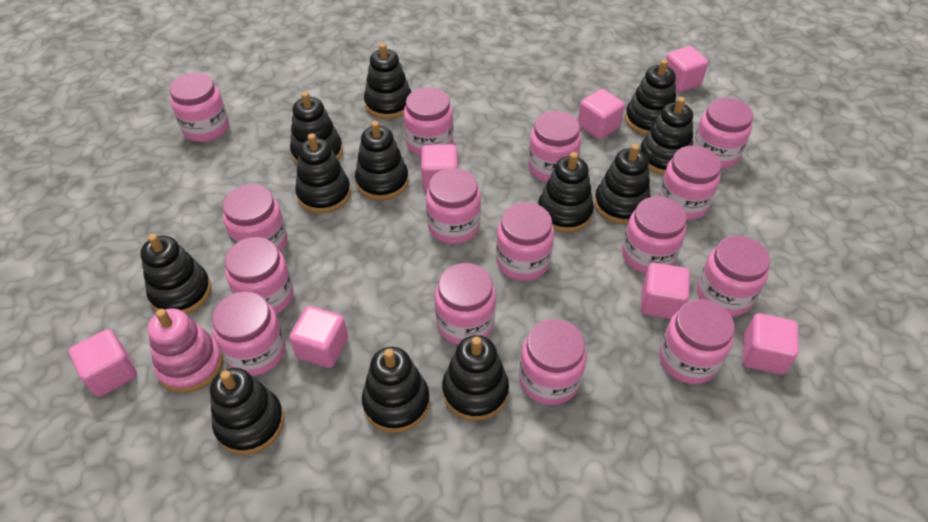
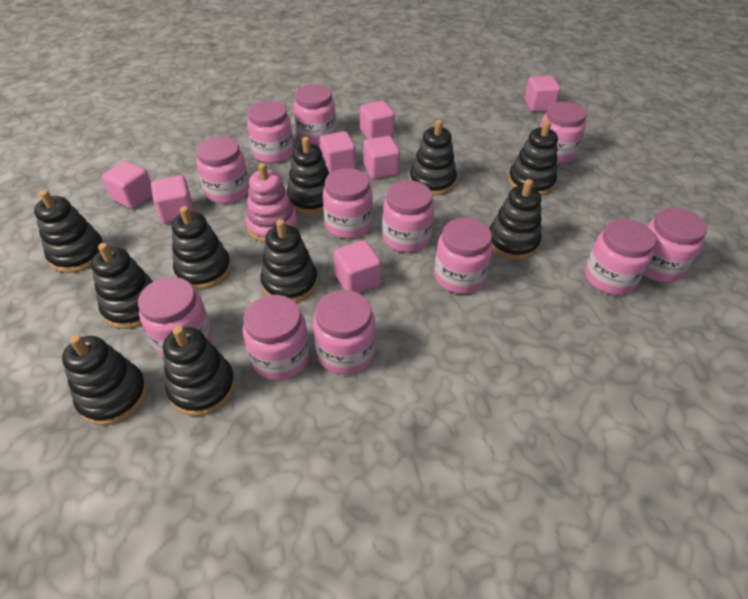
black stacking toy: 12 -> 10
pink jar: 15 -> 12

